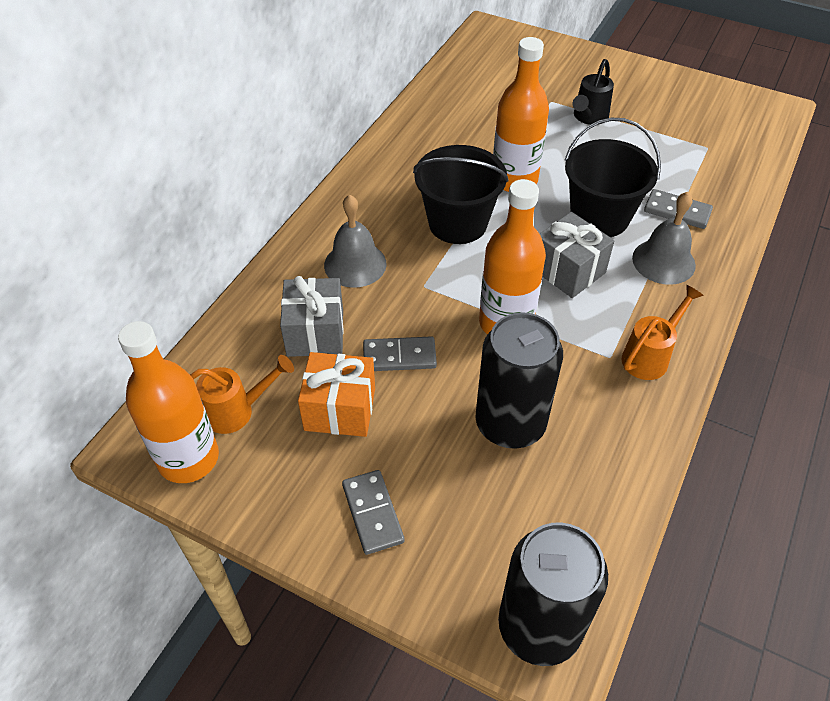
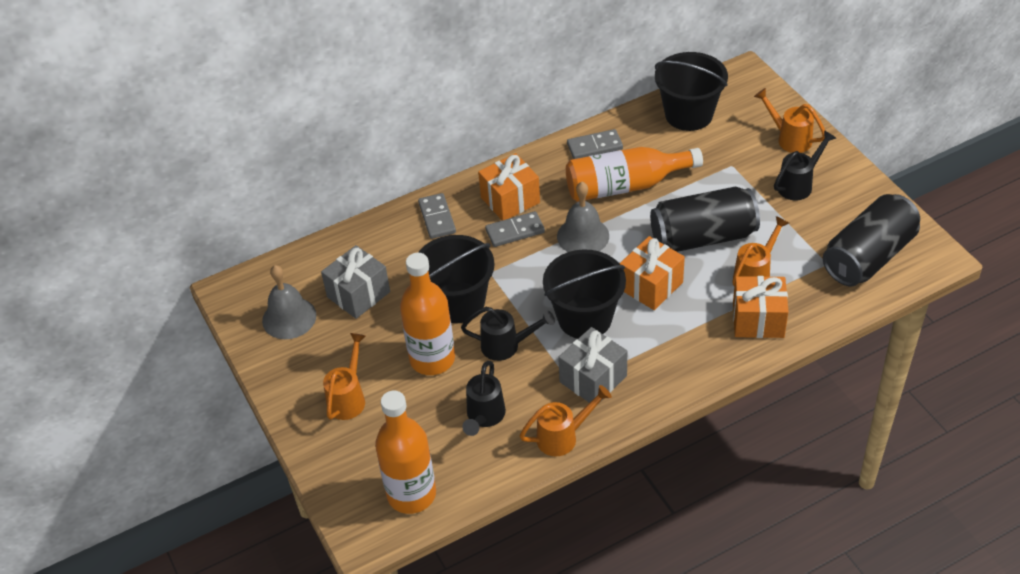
black bucket: 2 -> 3
black watering can: 1 -> 3
orange gift: 1 -> 3
orange watering can: 2 -> 4

